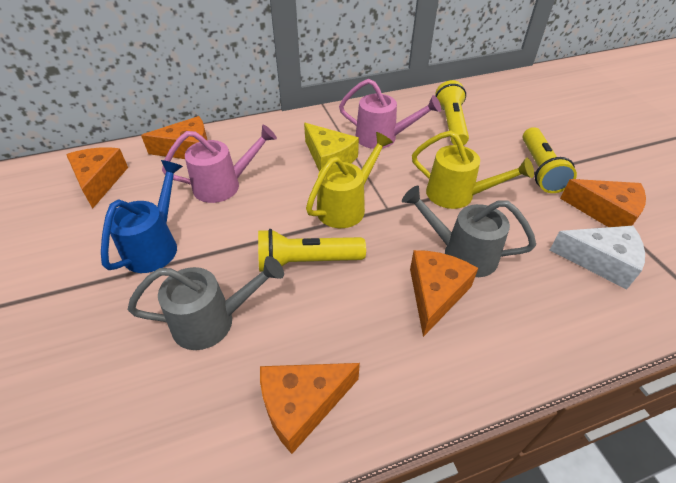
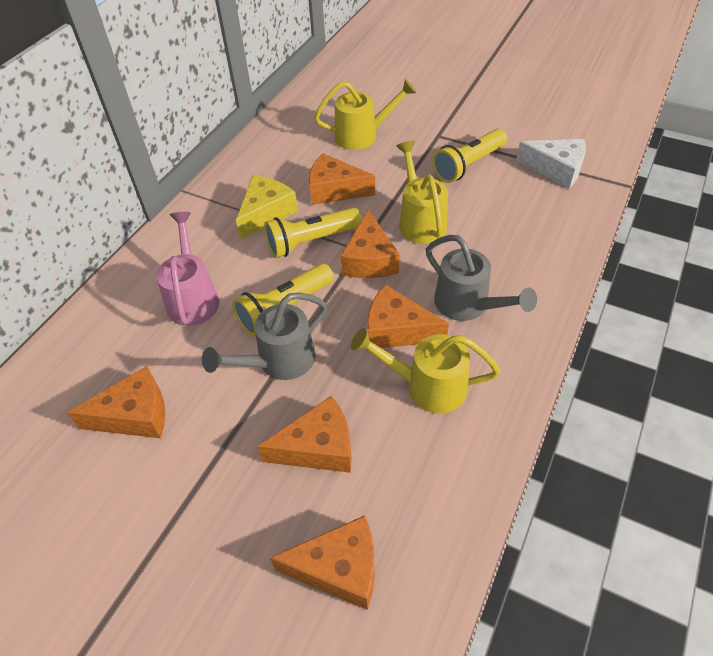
blue watering can: 1 -> 0
orange cheese: 5 -> 6
pink watering can: 2 -> 1
yellow watering can: 2 -> 3

